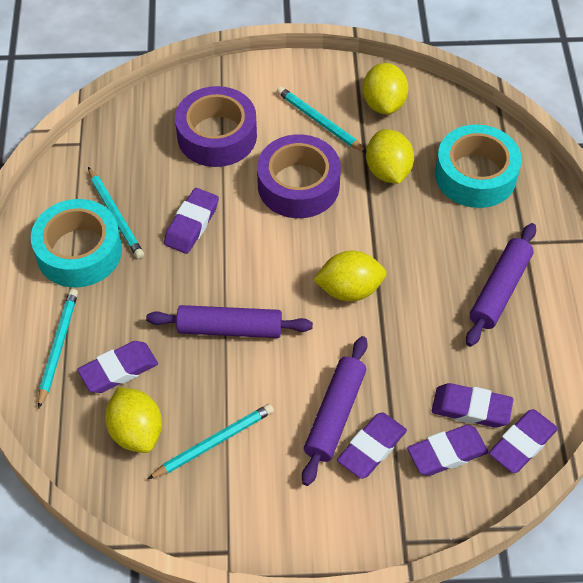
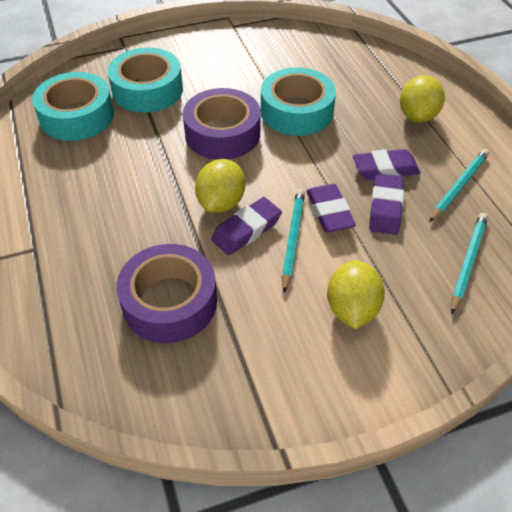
purple eraser: 6 -> 4
purple rolling pin: 3 -> 0
turquoise pencil: 4 -> 3
turquoise tape: 2 -> 3
yellow lemon: 4 -> 3

